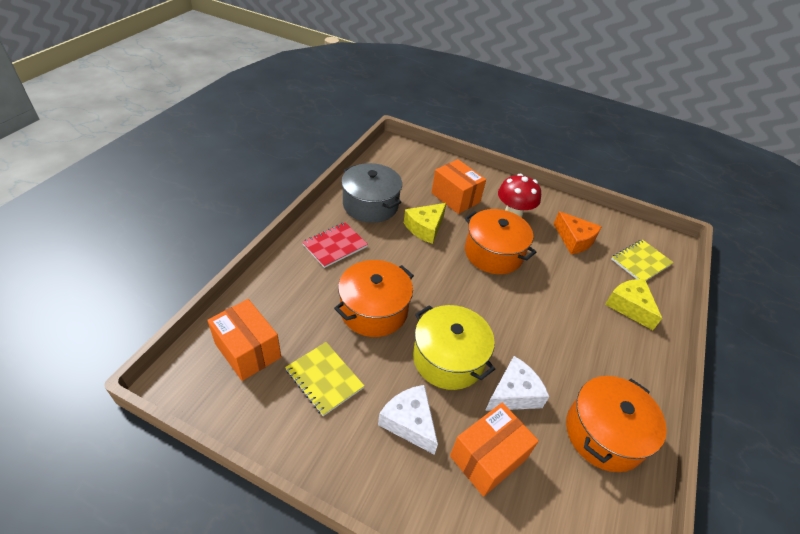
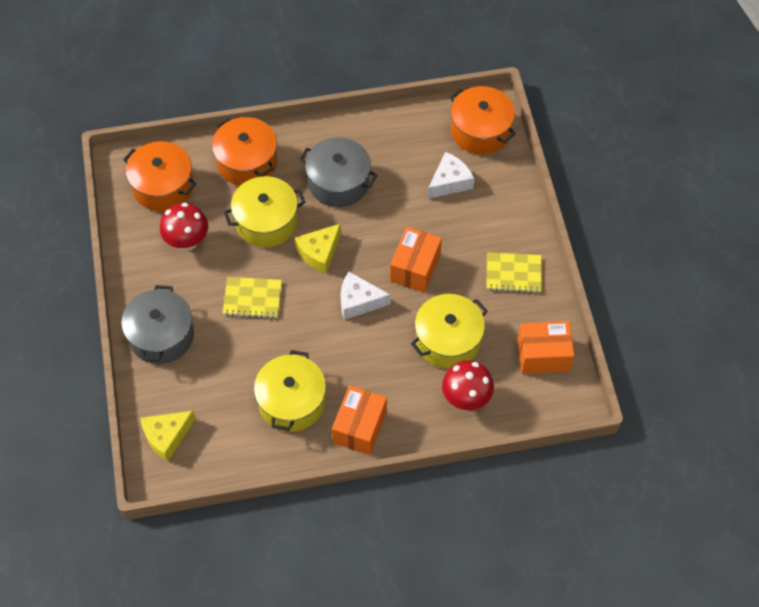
grey pot: 1 -> 2
orange cheese: 1 -> 0
red mushroom: 1 -> 2
red notebook: 1 -> 0
yellow pot: 1 -> 3

